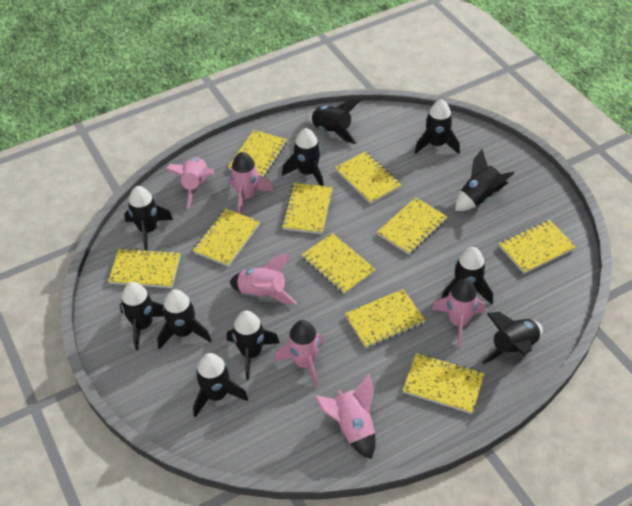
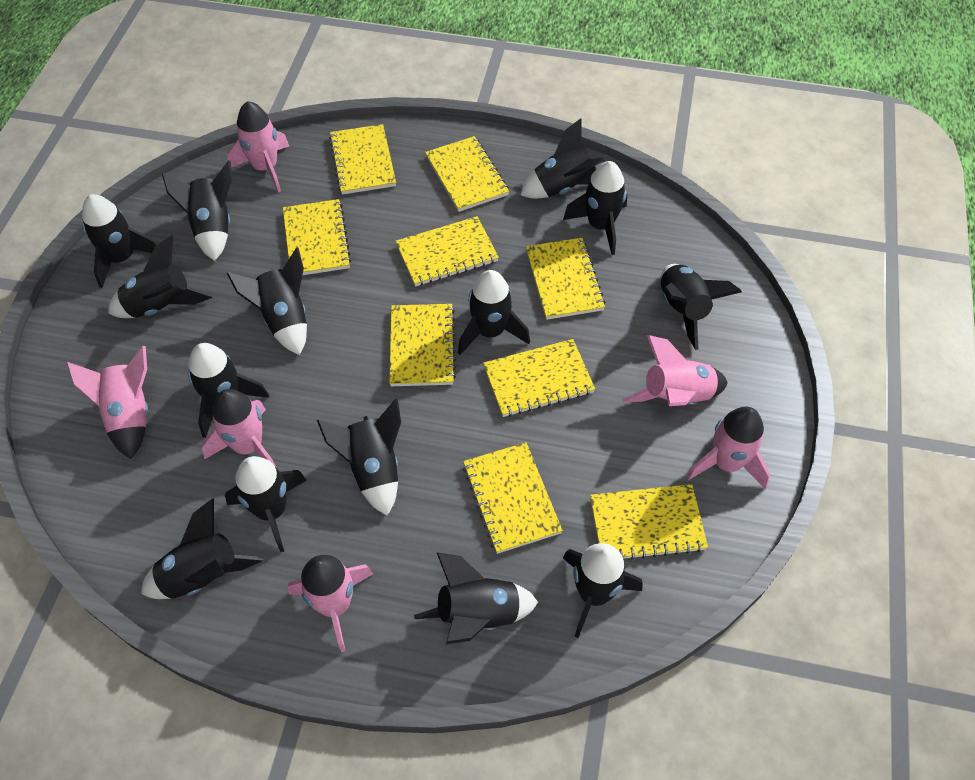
black rocket: 11 -> 14
yellow notebook: 10 -> 9

